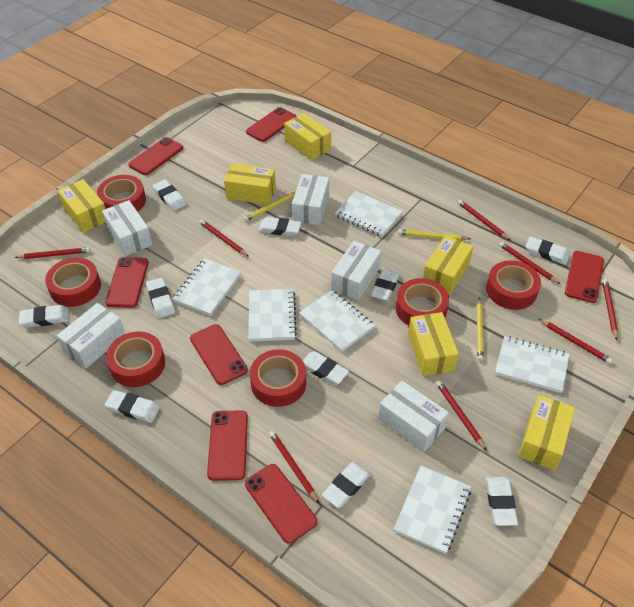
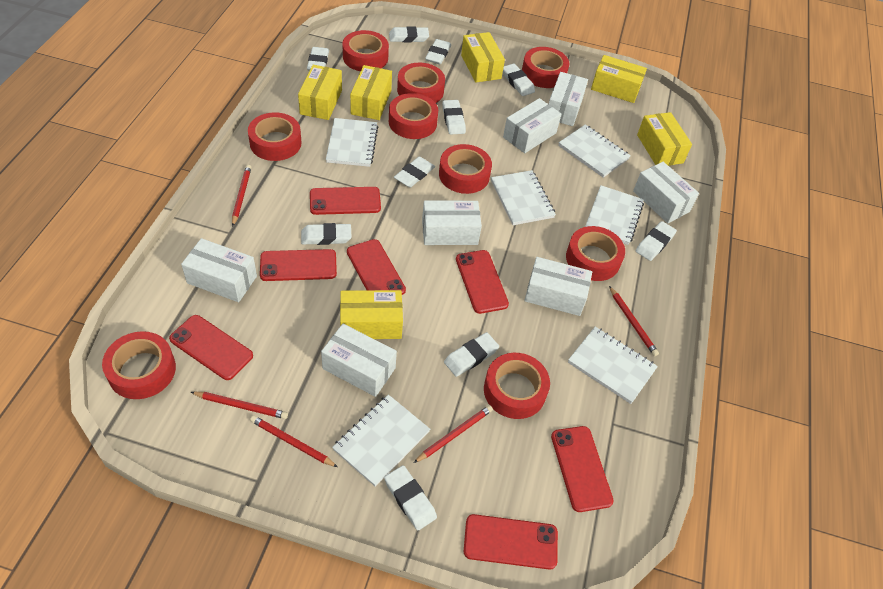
red pencil: 8 -> 5
red tape: 6 -> 9
white box: 5 -> 7
yellow pencil: 3 -> 0

